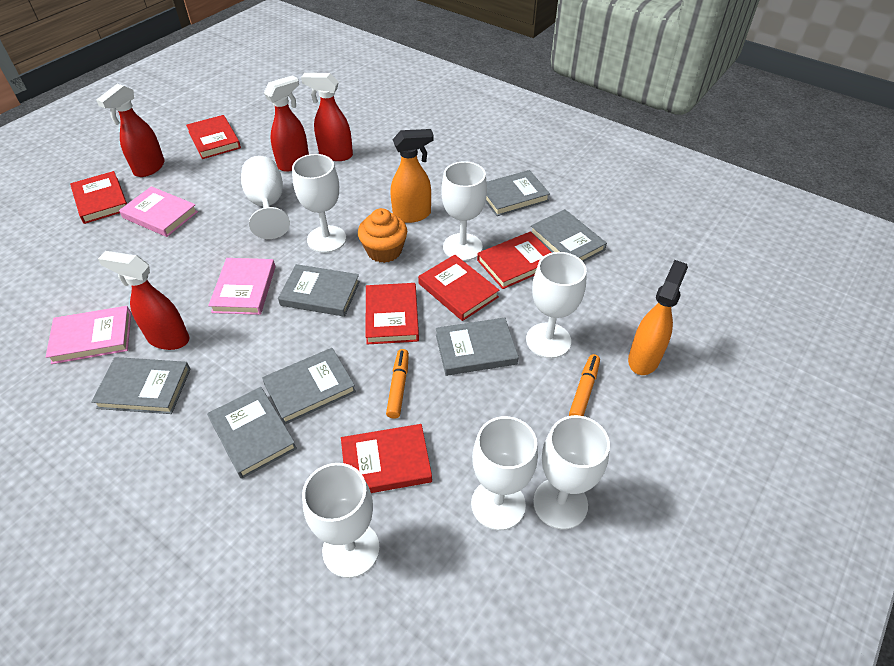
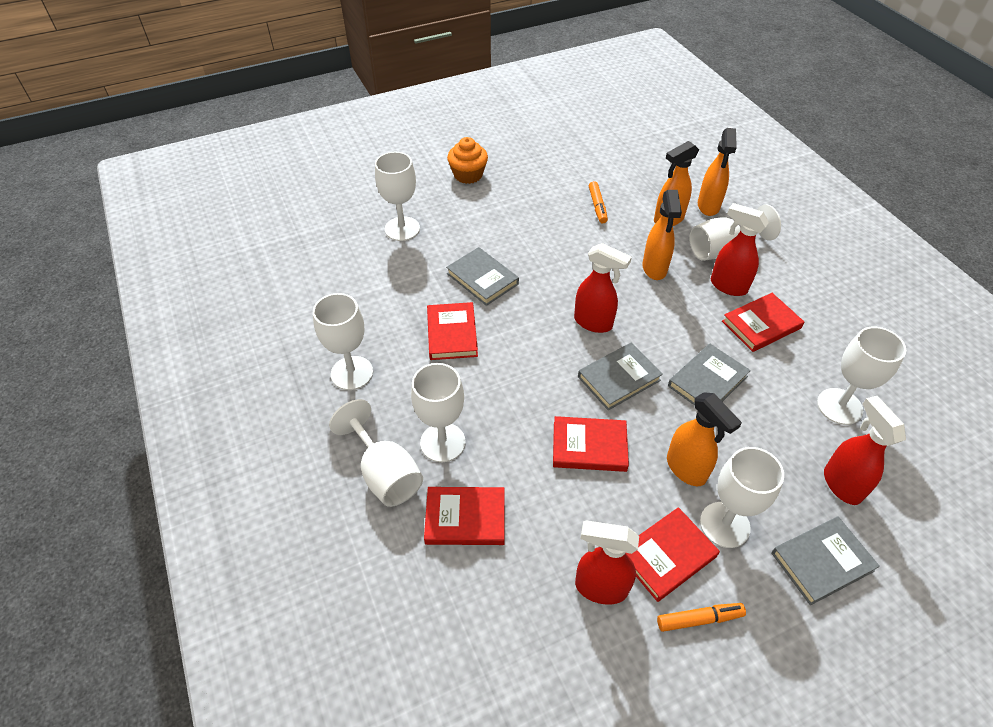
grey book: 7 -> 4
orange spray bottle: 2 -> 4
pink book: 3 -> 0
red book: 6 -> 5

